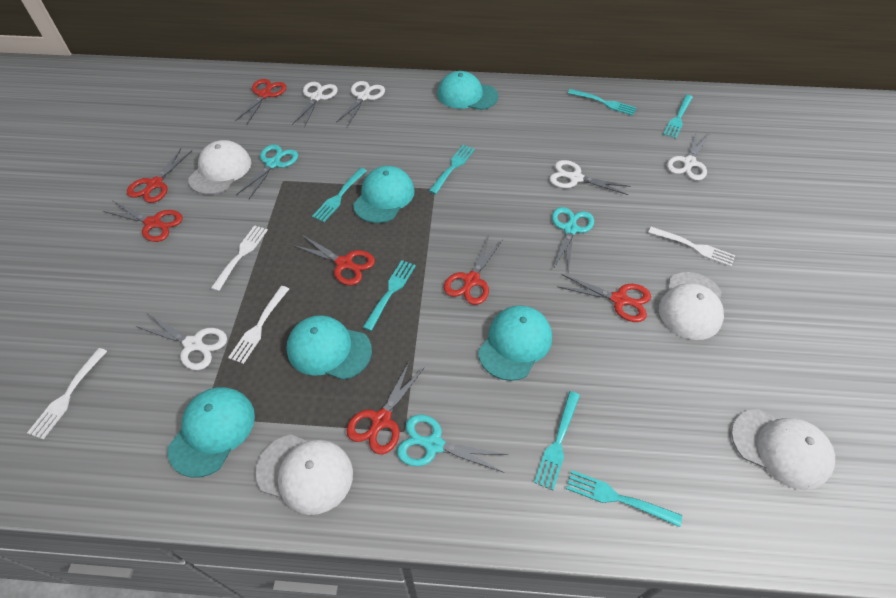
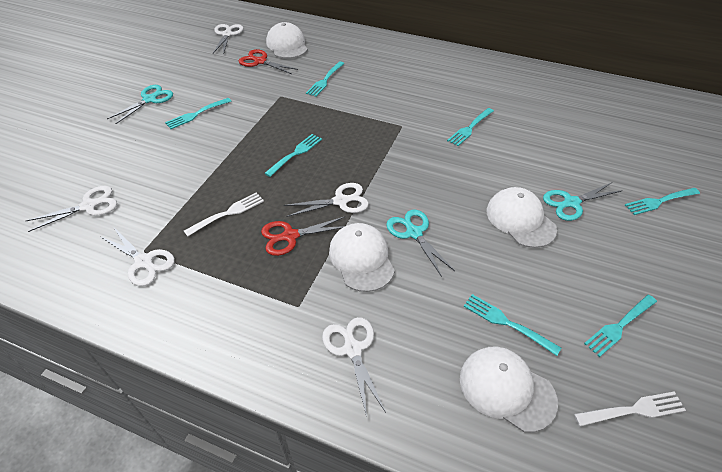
red scissors: 7 -> 2
turquoise cap: 5 -> 0
white fork: 4 -> 2

